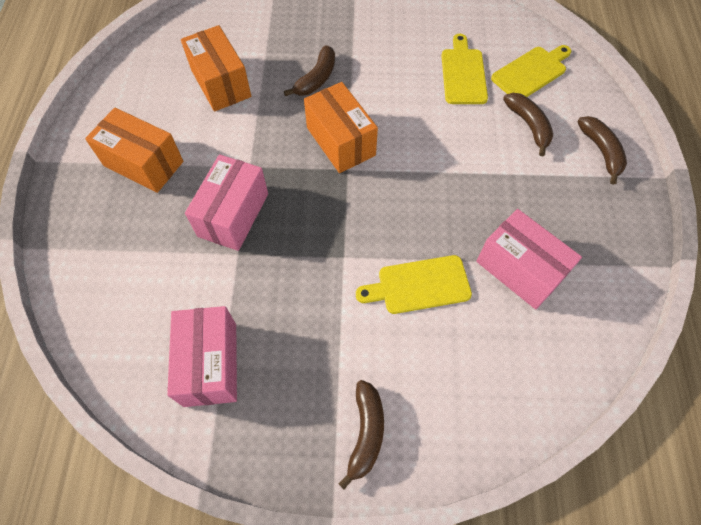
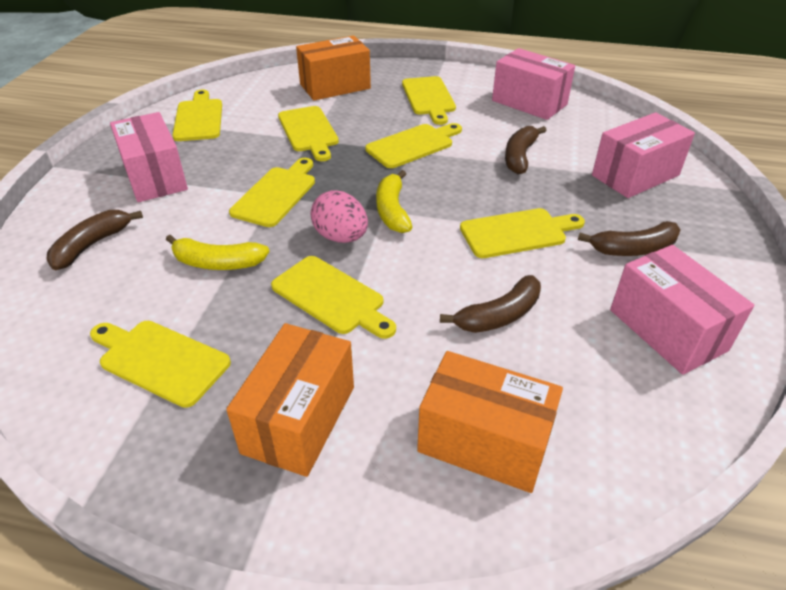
pink box: 3 -> 4
pink egg: 0 -> 1
yellow banana: 0 -> 2
yellow cutting board: 3 -> 8

